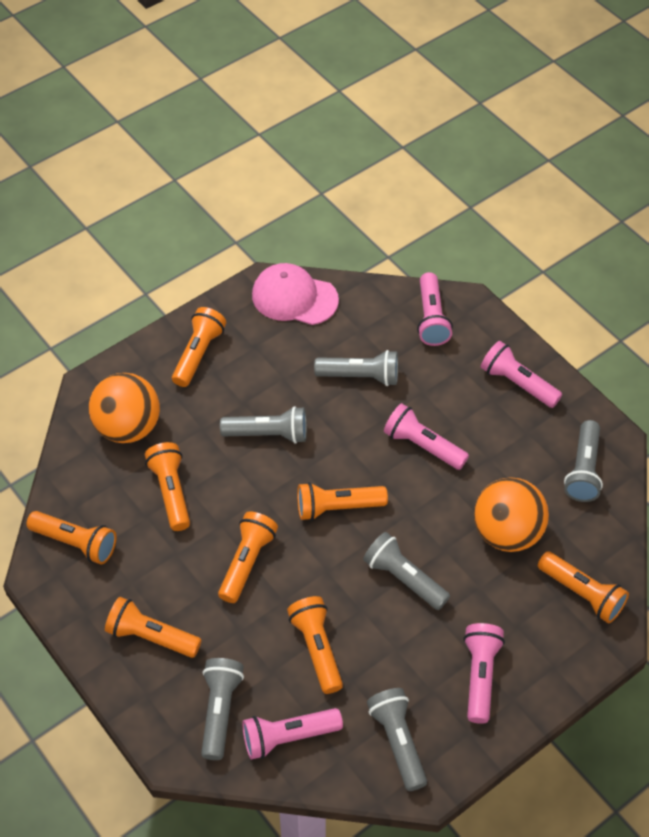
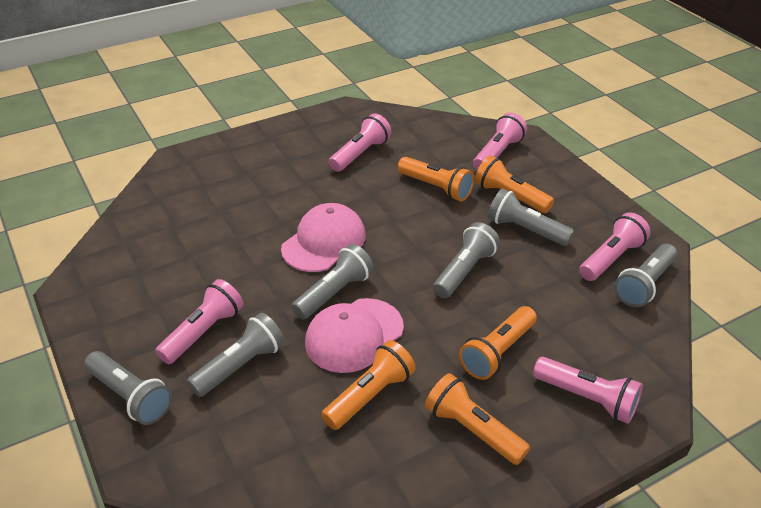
orange ball: 2 -> 0
orange flashlight: 8 -> 5
pink cap: 1 -> 2

